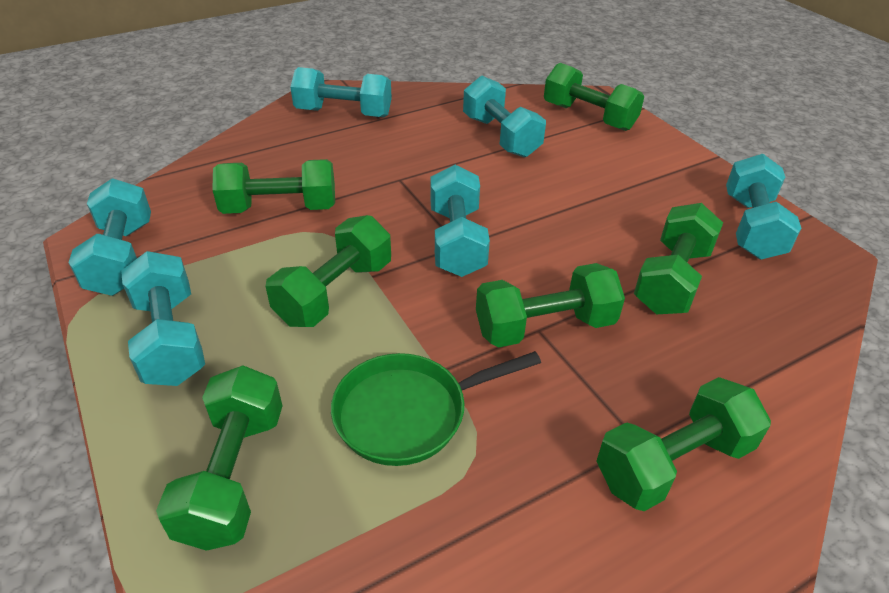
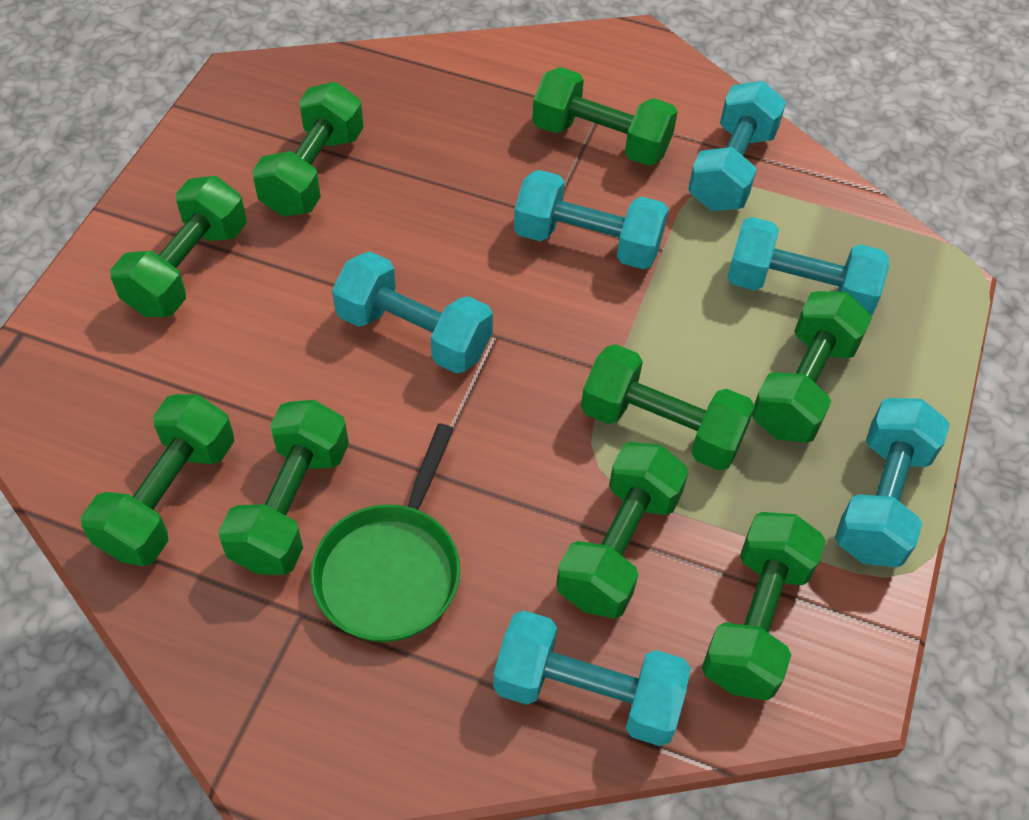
green dumbbell: 7 -> 9

